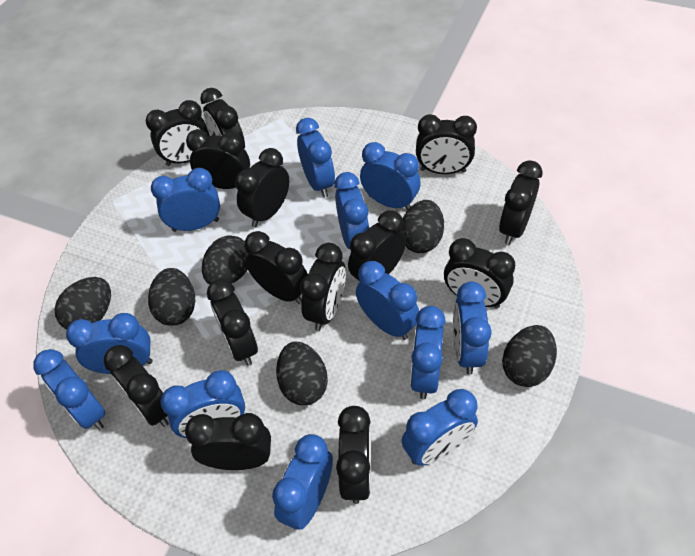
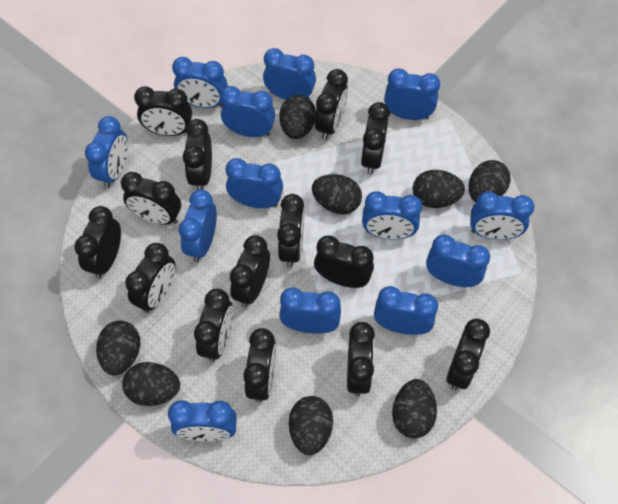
black egg: 6 -> 8
blue clock: 12 -> 13

